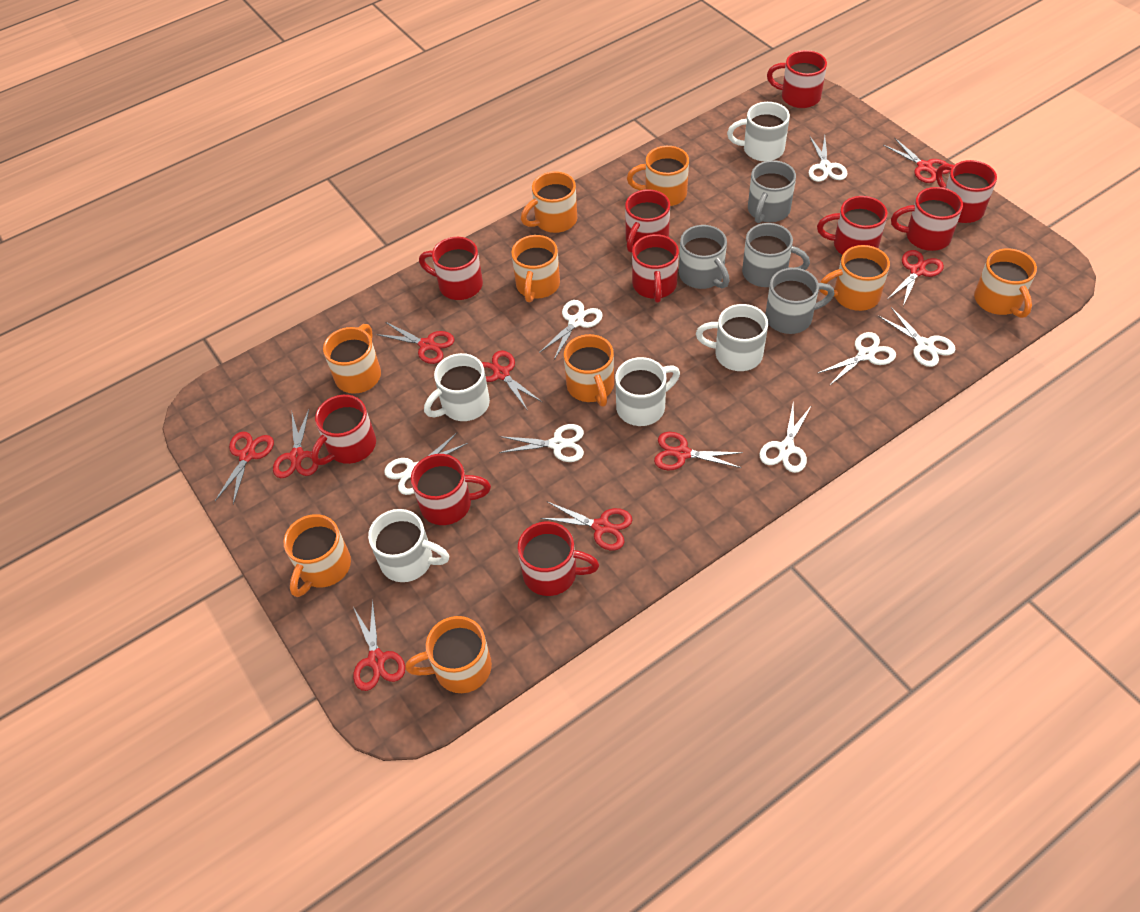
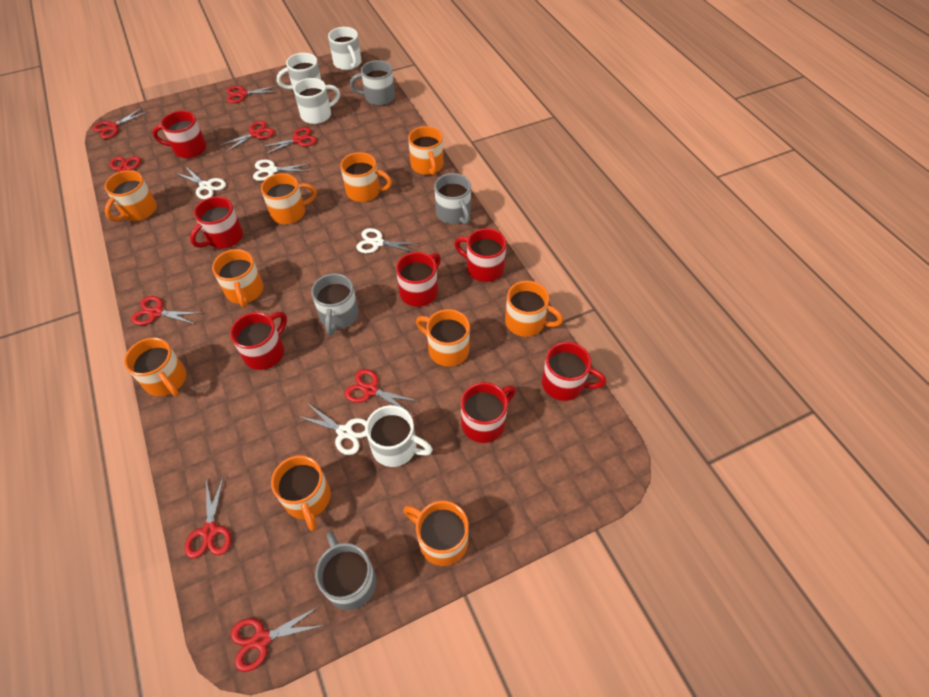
orange mug: 9 -> 10
red mug: 10 -> 7
white mug: 5 -> 4
white scissors: 7 -> 4

